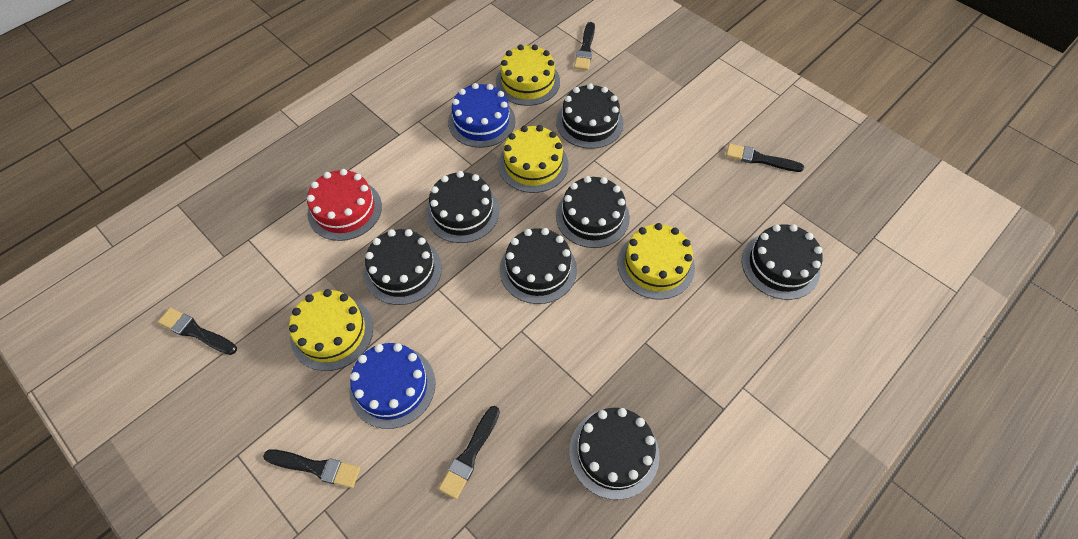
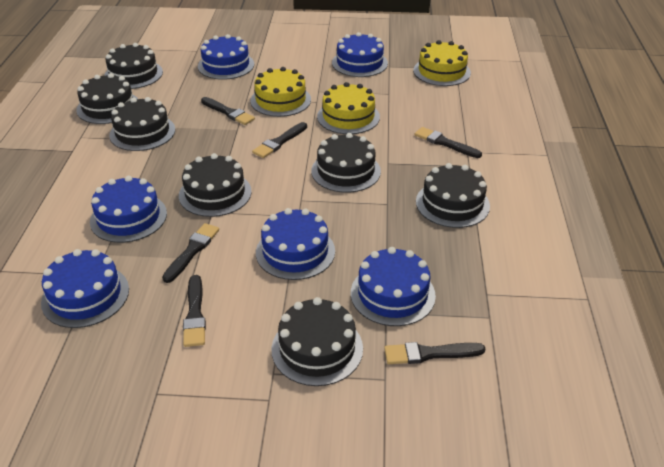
black brush: 5 -> 6
blue cake: 2 -> 6
red cake: 1 -> 0
yellow cake: 4 -> 3

